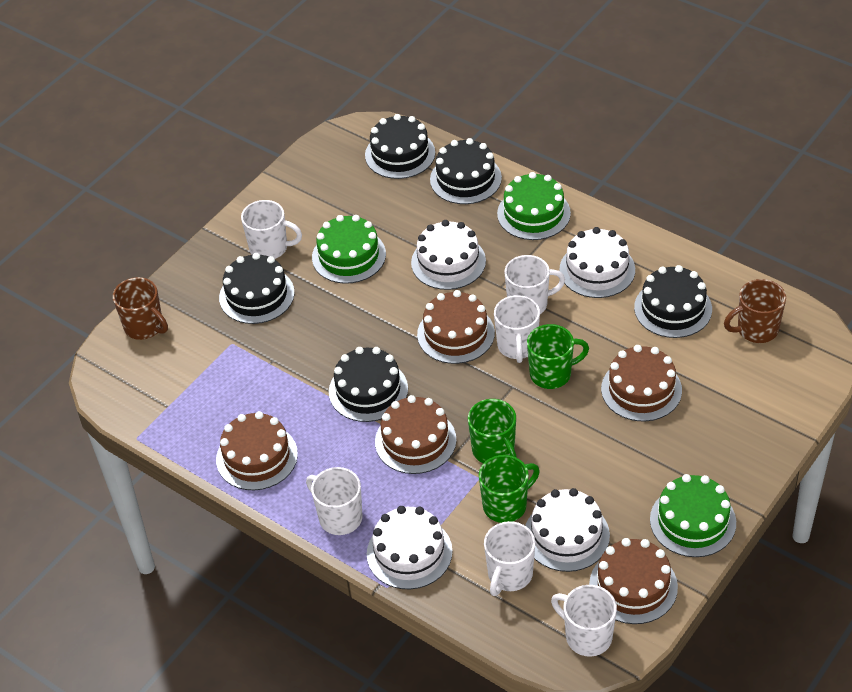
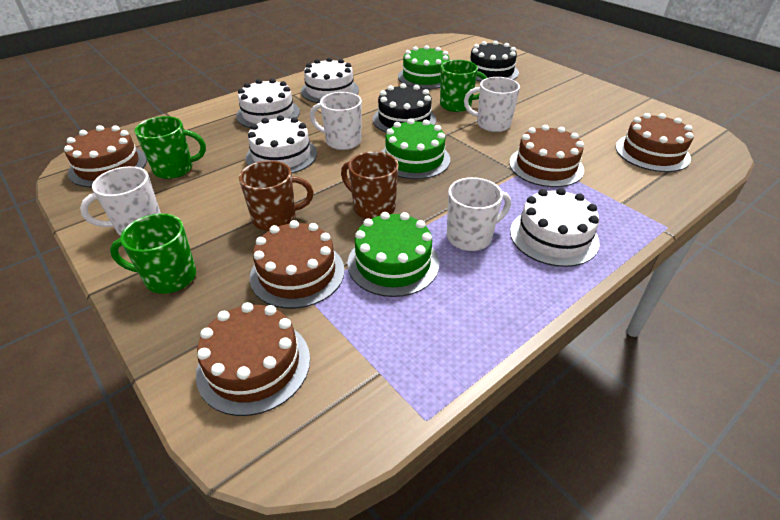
black cake: 5 -> 2
white mug: 6 -> 4

